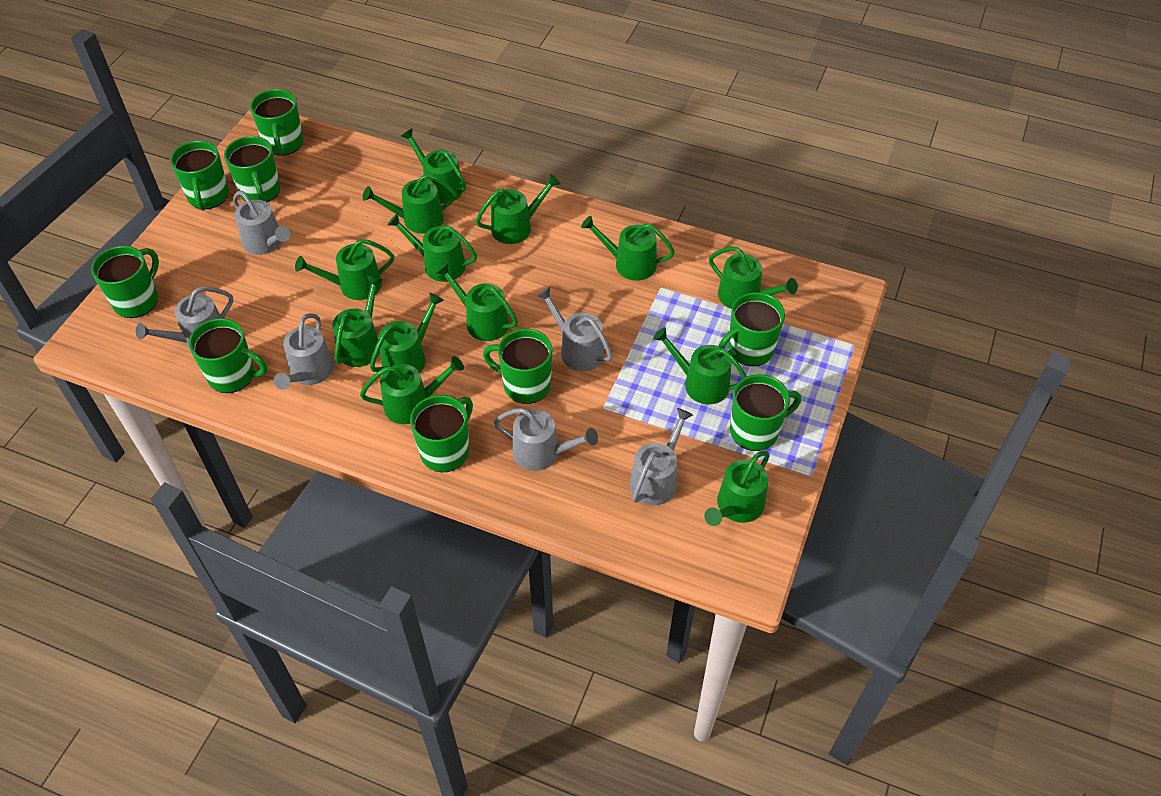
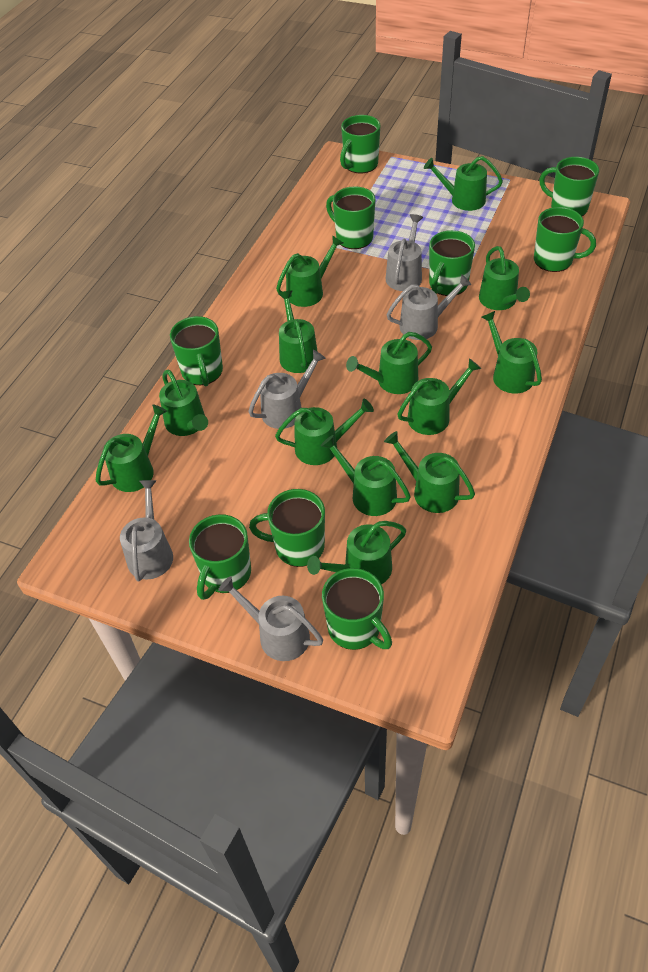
grey watering can: 6 -> 5

